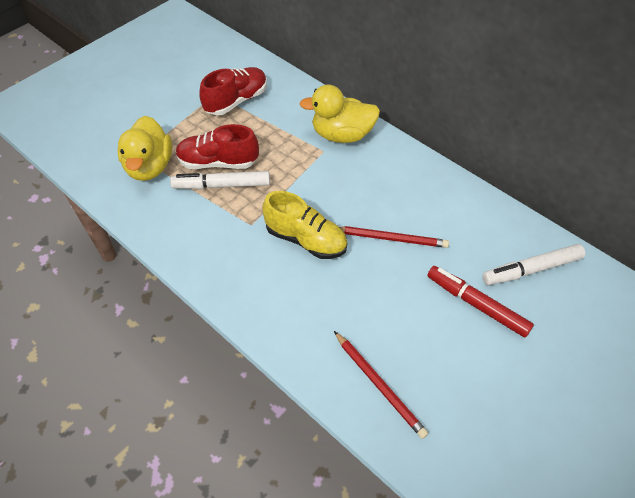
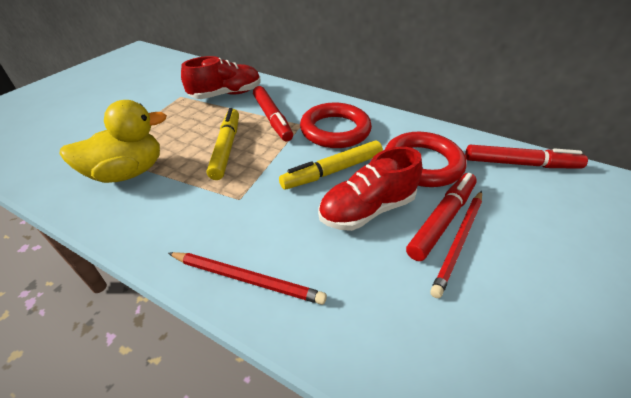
red marker: 1 -> 3
red ring: 0 -> 2
white marker: 2 -> 0
yellow duck: 2 -> 1
yellow marker: 0 -> 2
yellow shoe: 1 -> 0

